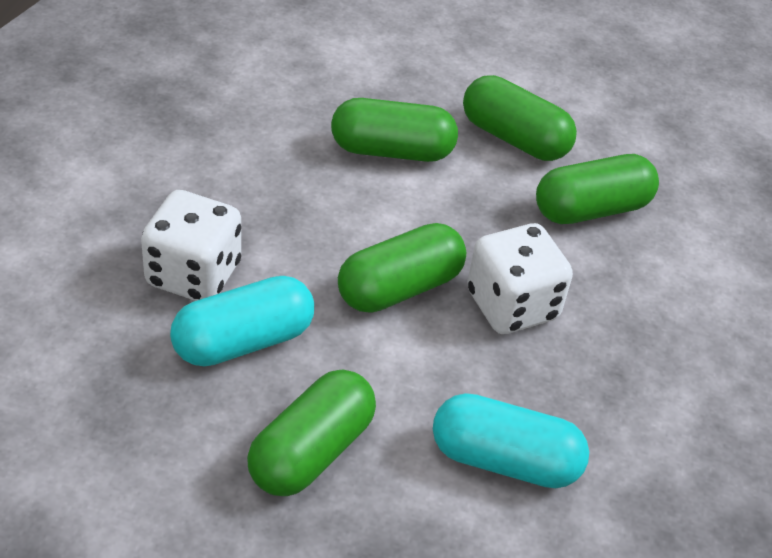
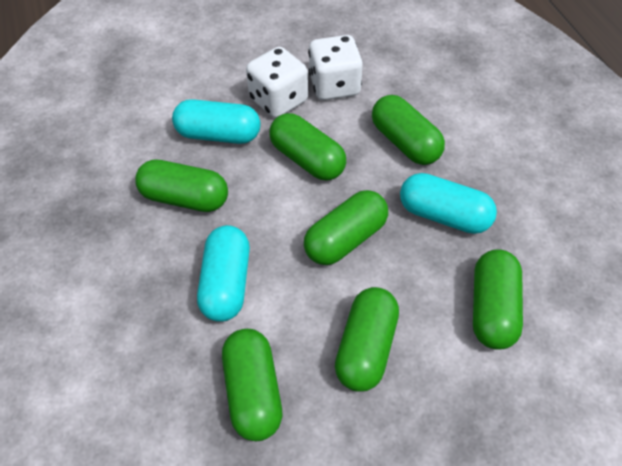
green capsule: 5 -> 7
turquoise capsule: 2 -> 3

